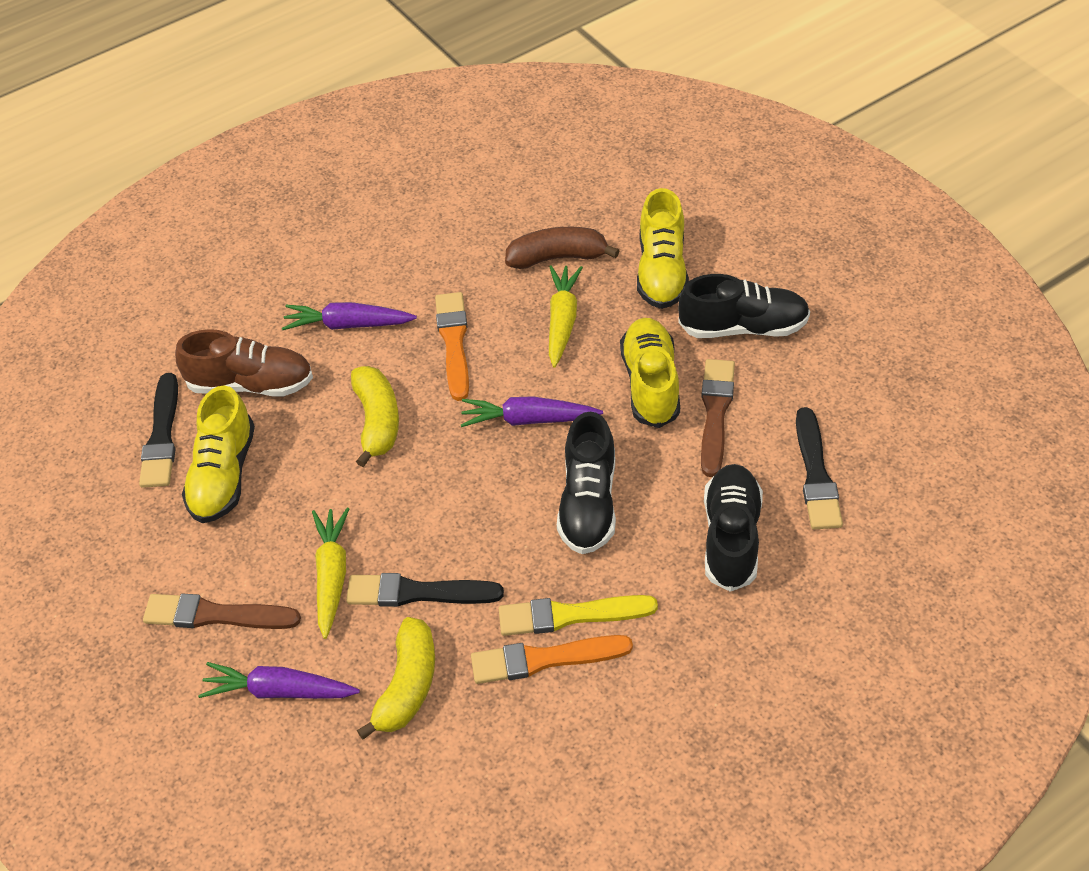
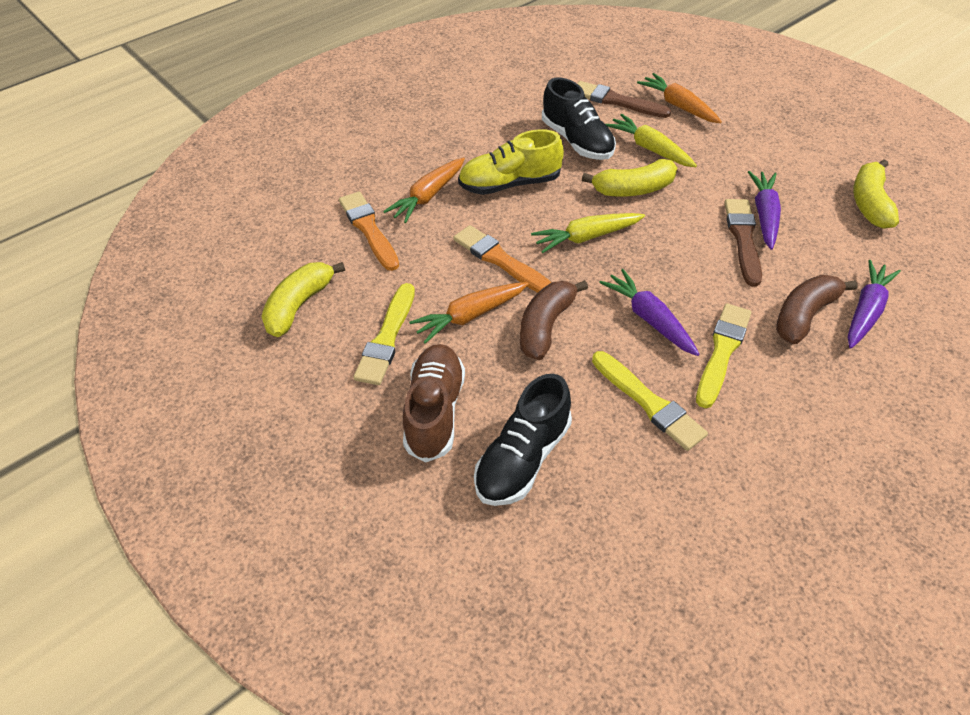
black brush: 3 -> 0
black shoe: 3 -> 2
brown banana: 1 -> 2
orange carrot: 0 -> 3
yellow banana: 2 -> 3
yellow brush: 1 -> 3
yellow shoe: 3 -> 1

